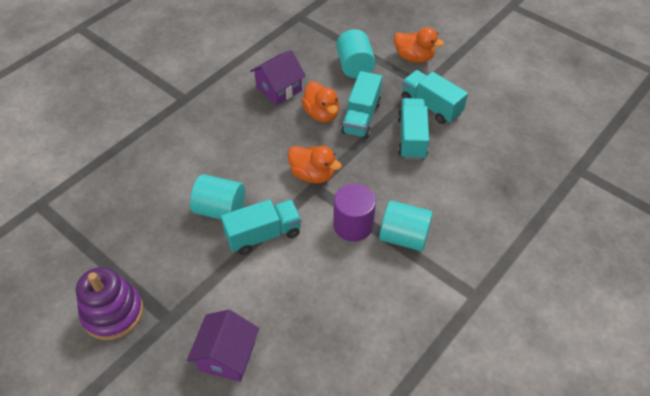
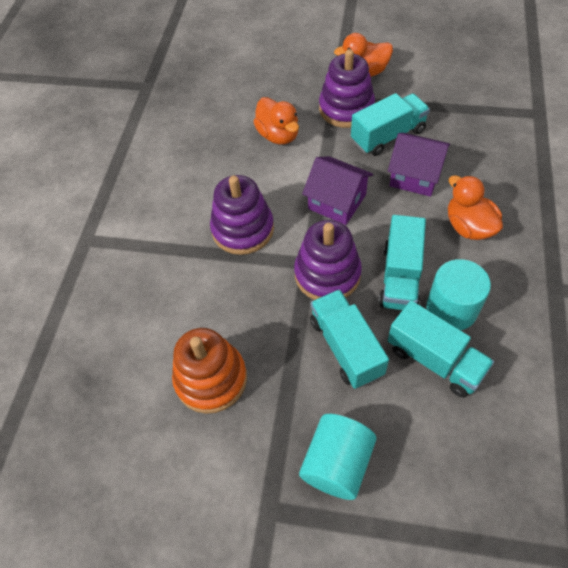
orange stacking toy: 0 -> 1
purple cylinder: 1 -> 0
purple stacking toy: 1 -> 3
turquoise cylinder: 3 -> 2

